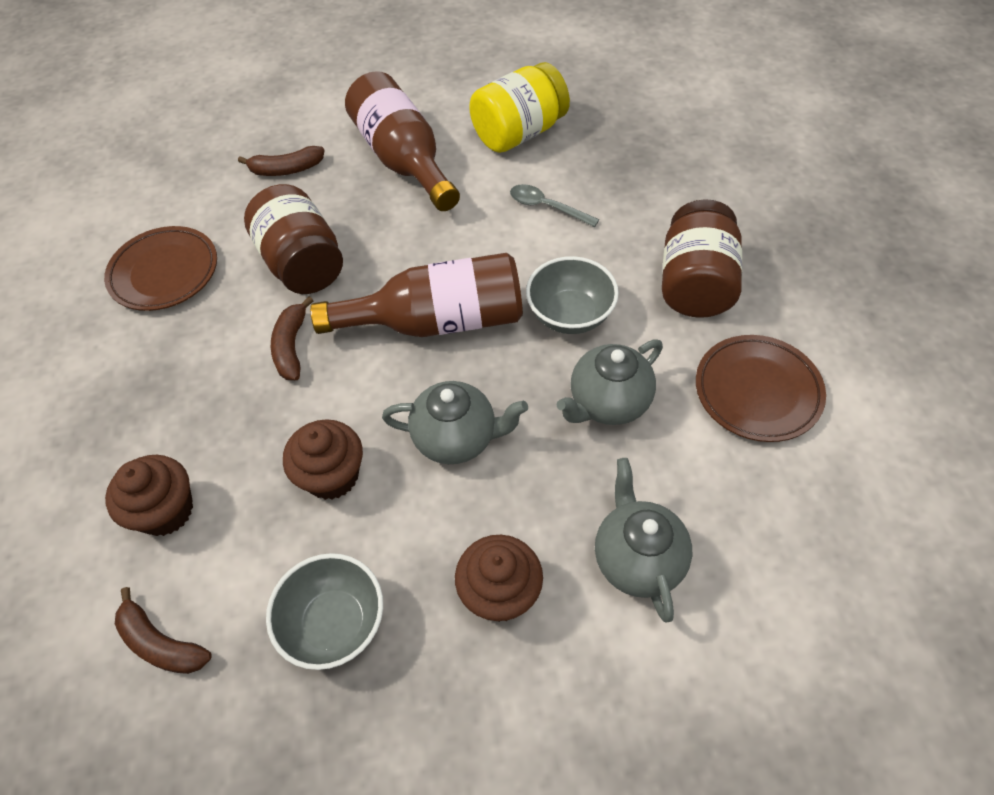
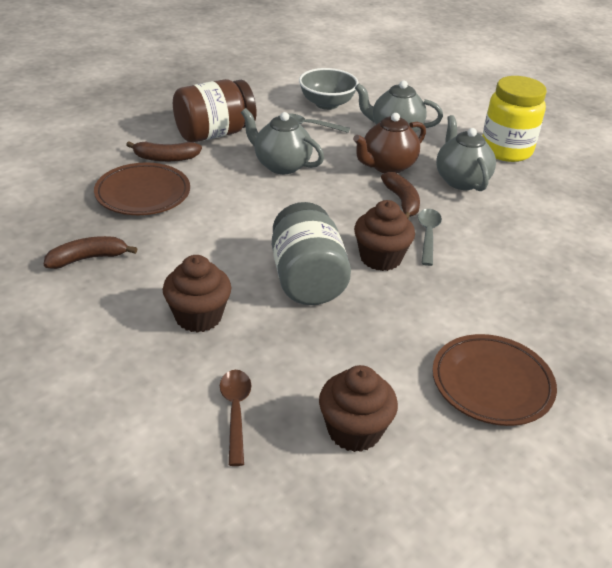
brown bottle: 2 -> 0
brown jar: 2 -> 1
brown spoon: 0 -> 1
brown teapot: 0 -> 1
grey bowl: 2 -> 1
grey jar: 0 -> 1
grey spoon: 1 -> 2

